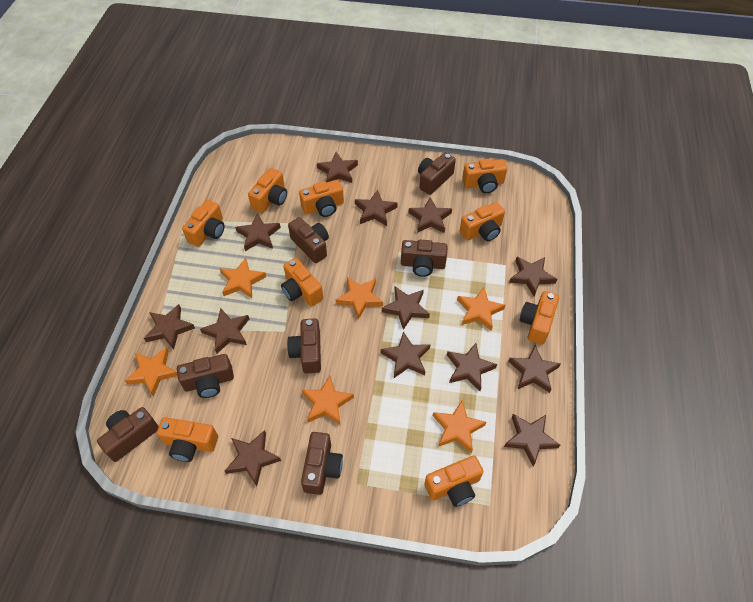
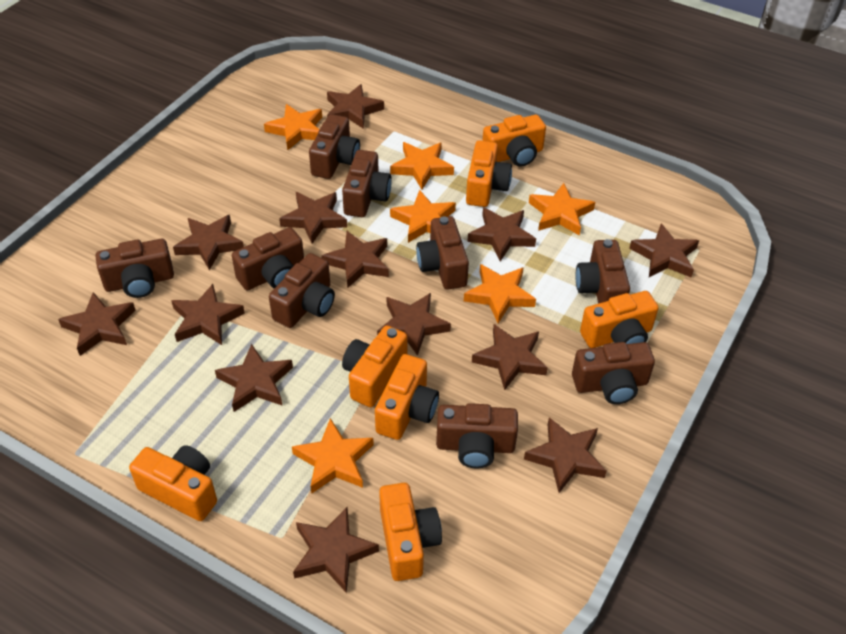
brown camera: 7 -> 9
orange camera: 9 -> 7

